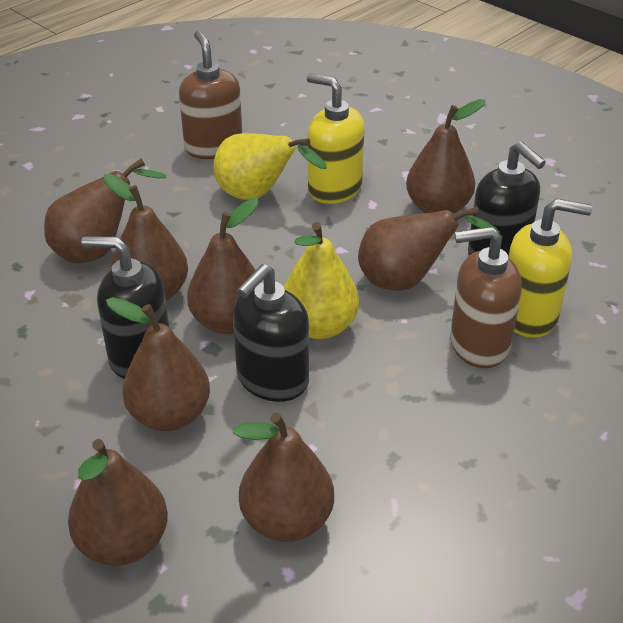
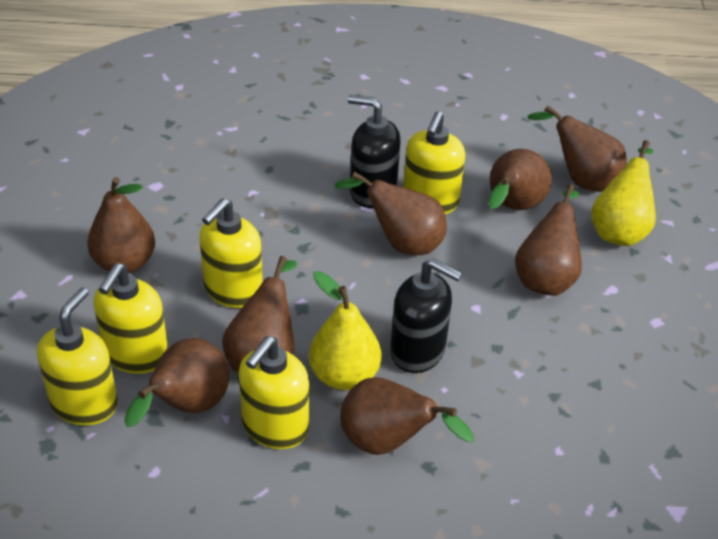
black soap dispenser: 3 -> 2
brown soap dispenser: 2 -> 0
yellow soap dispenser: 2 -> 5

